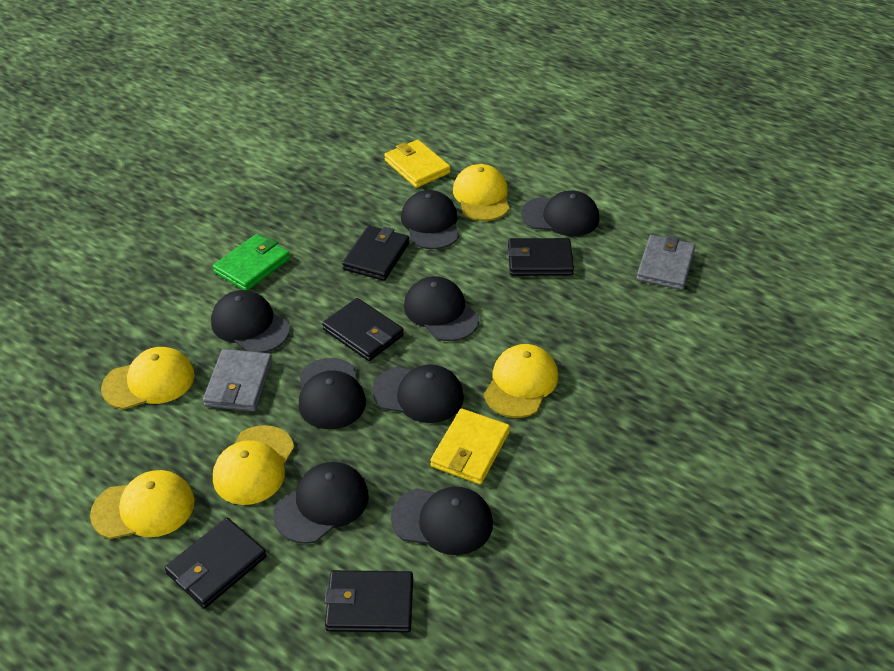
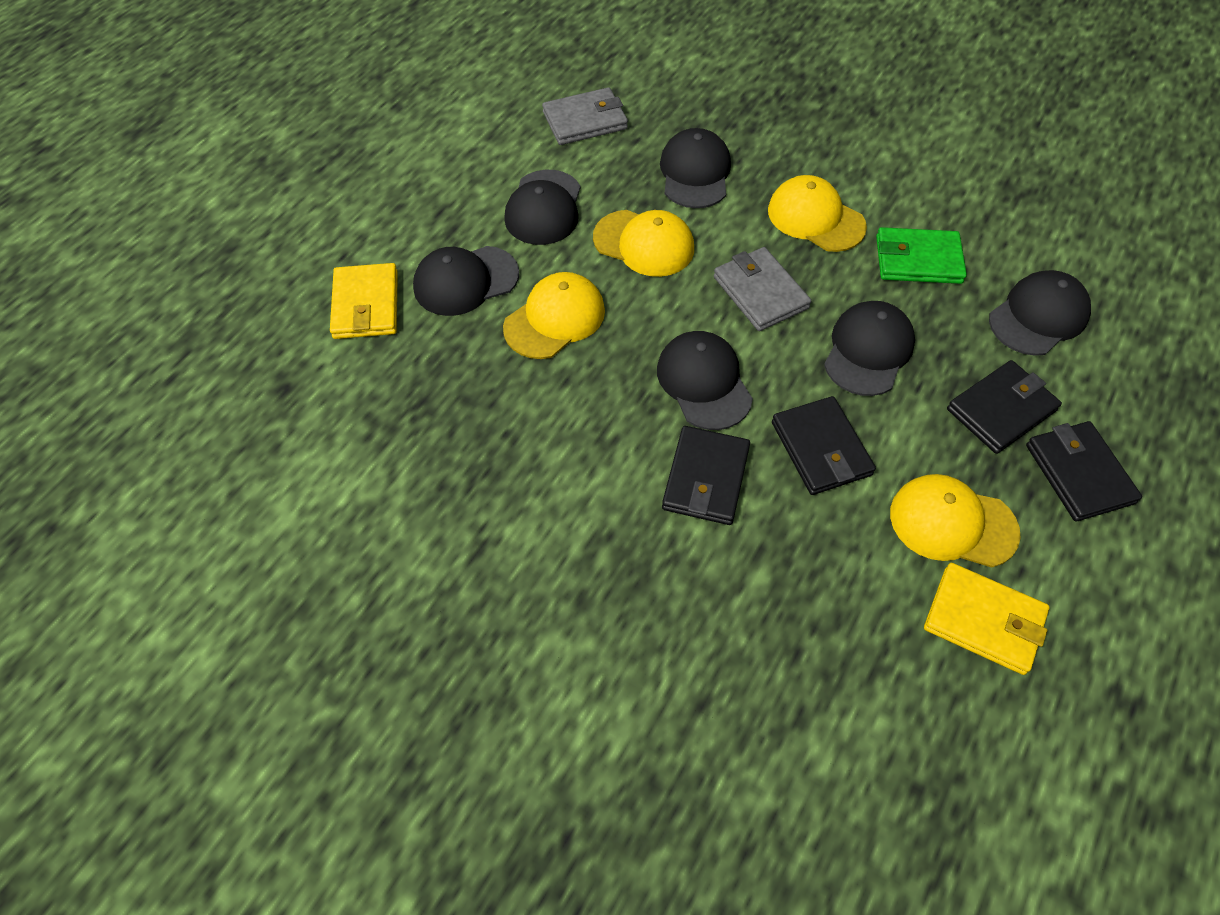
black cap: 8 -> 6
black wallet: 5 -> 4
yellow cap: 5 -> 4

